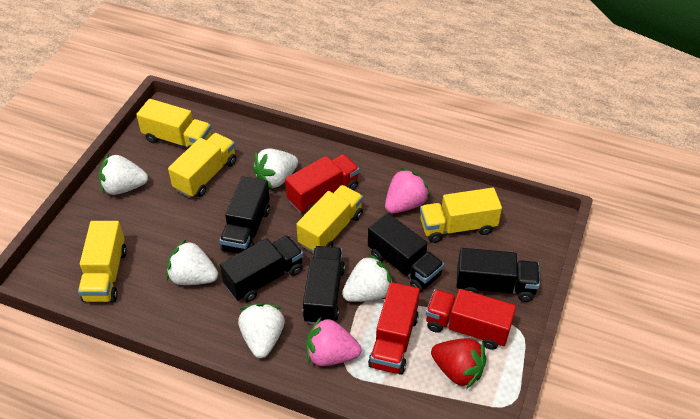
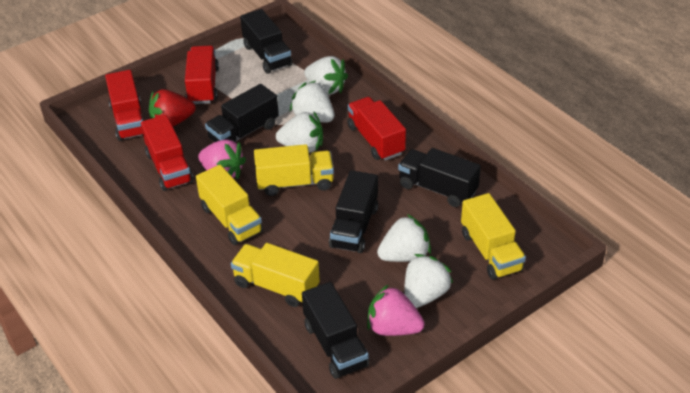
red truck: 3 -> 4
yellow truck: 5 -> 4

